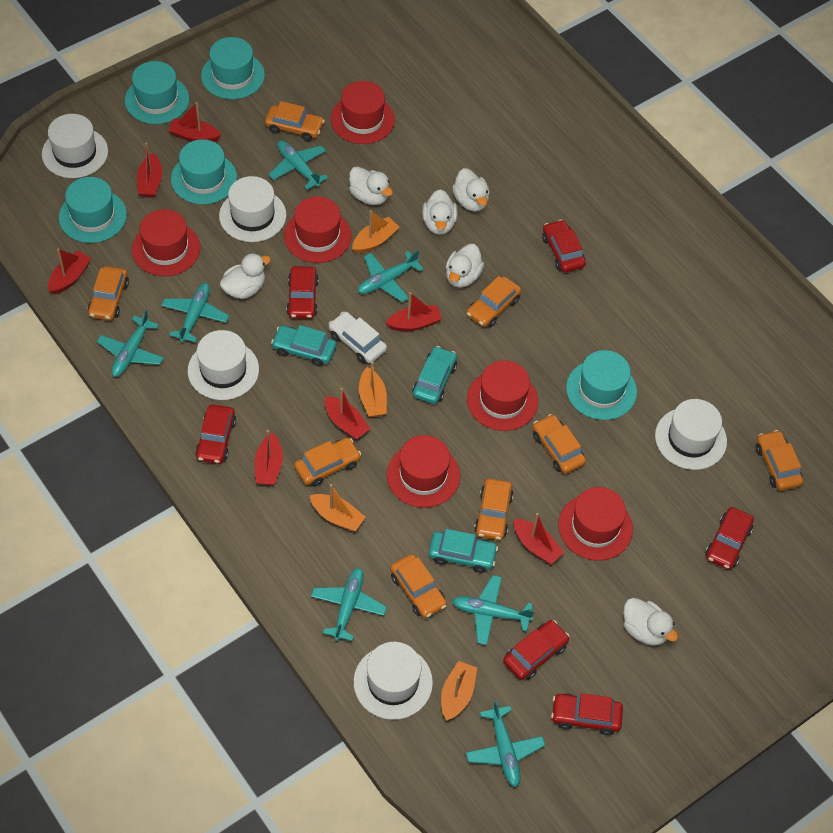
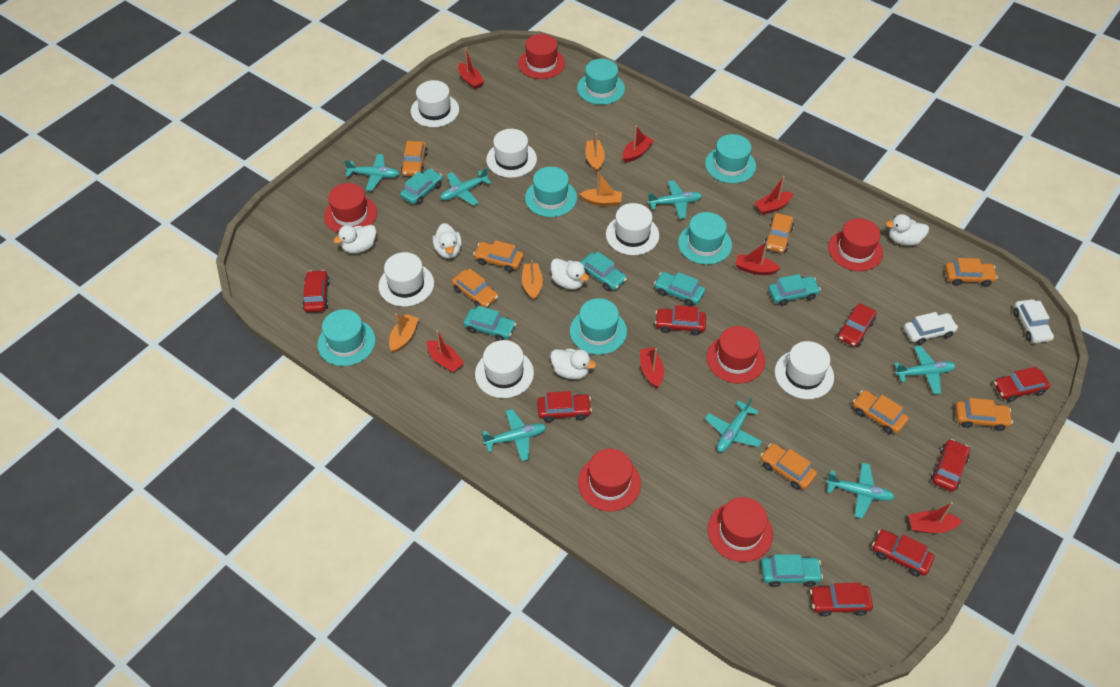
red car: 6 -> 8
turquoise car: 3 -> 6
turquoise hat: 5 -> 6
white car: 1 -> 2
white duck: 6 -> 5
white hat: 5 -> 6

